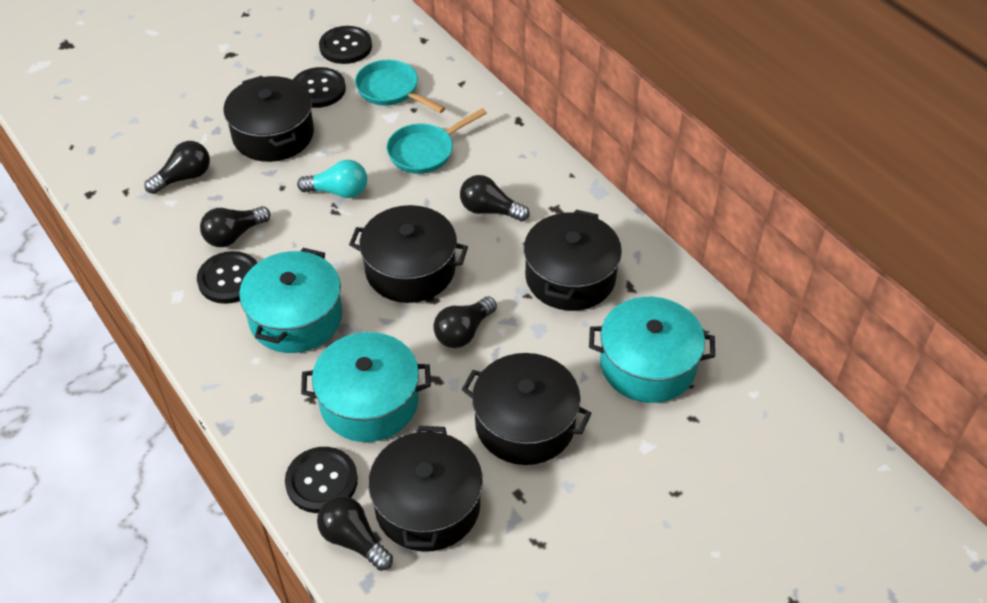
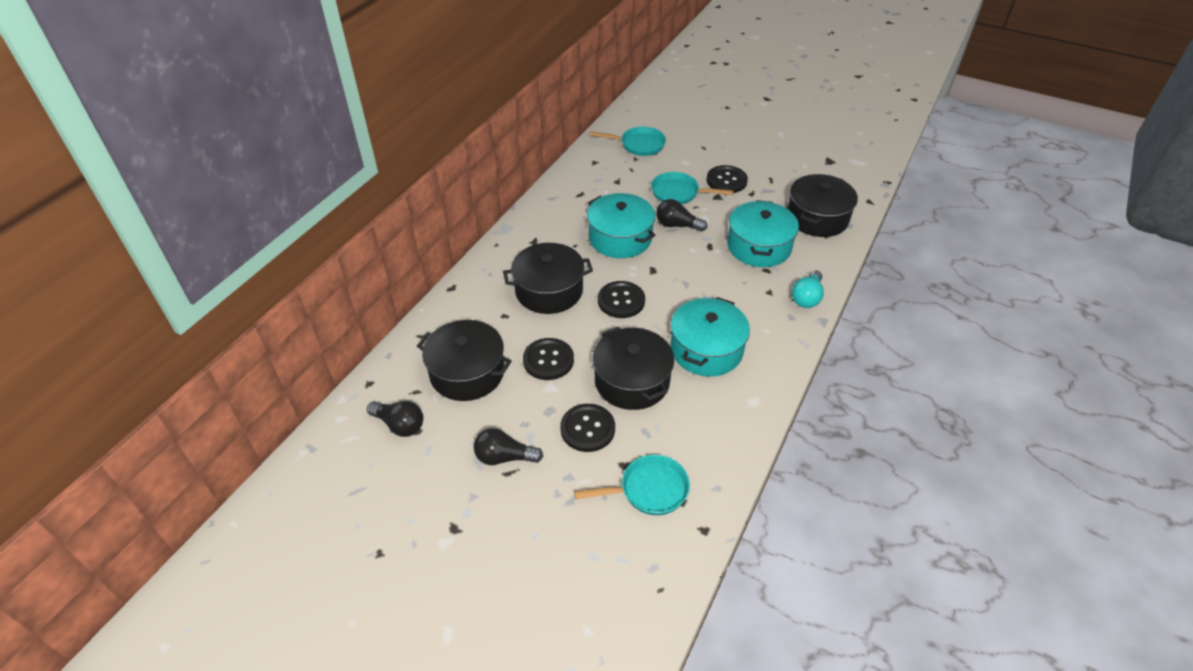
black light bulb: 5 -> 3
black pot: 5 -> 4
turquoise pan: 2 -> 3

